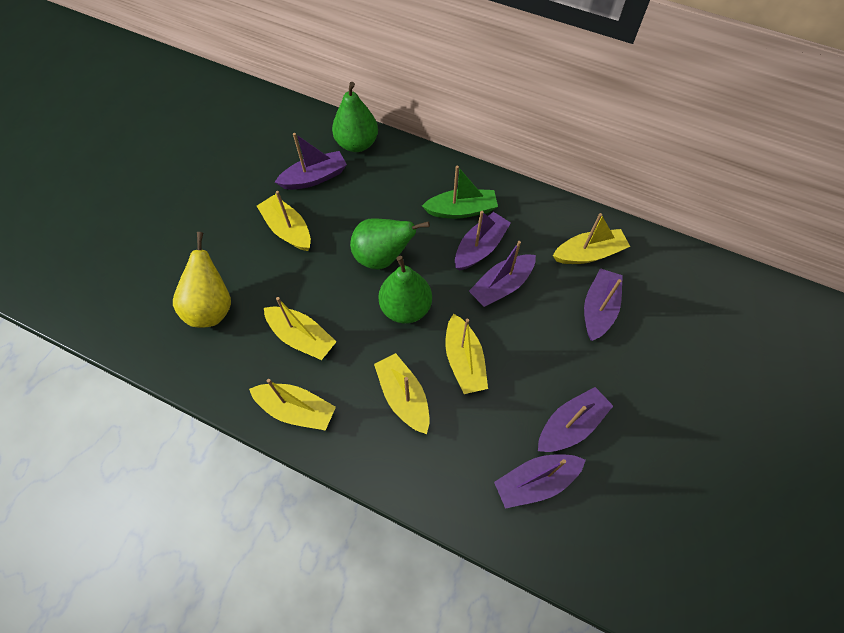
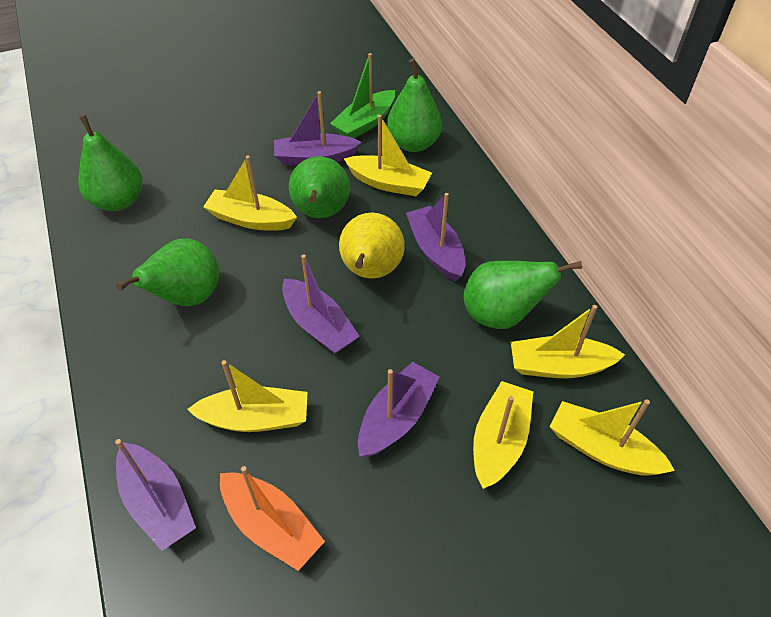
green pear: 3 -> 5
orange boat: 0 -> 1
purple boat: 6 -> 5

